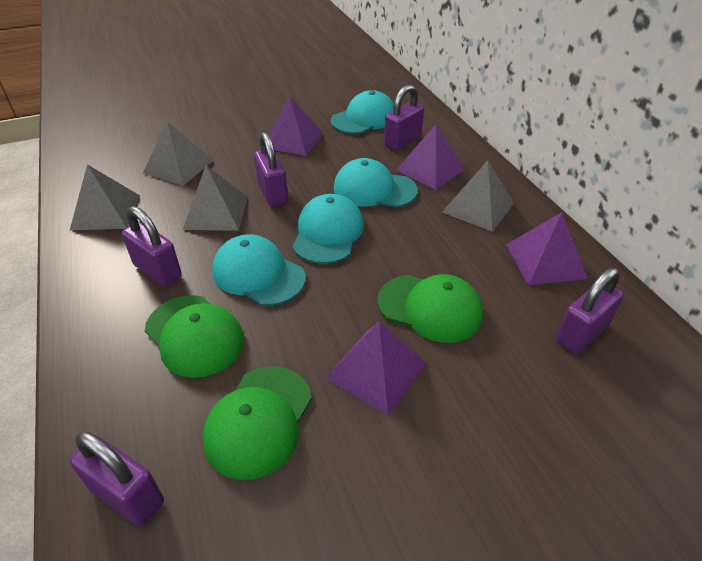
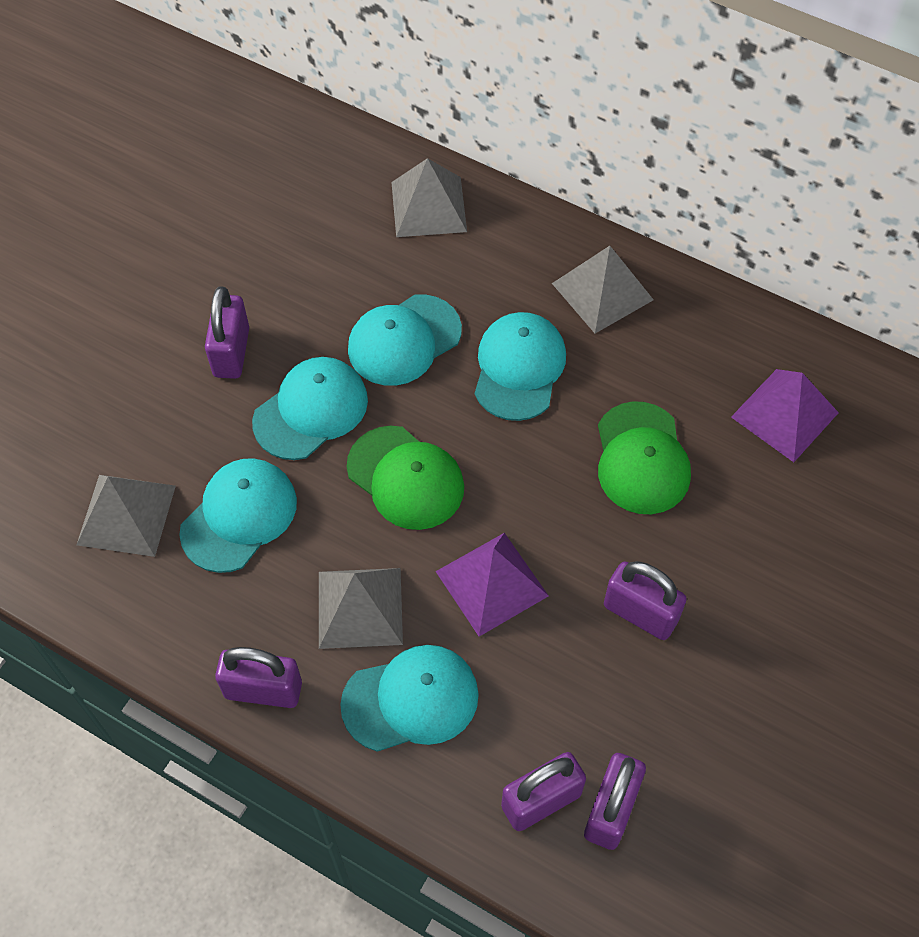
green cap: 3 -> 2
purple pyramid: 4 -> 2
turquoise cap: 4 -> 5

